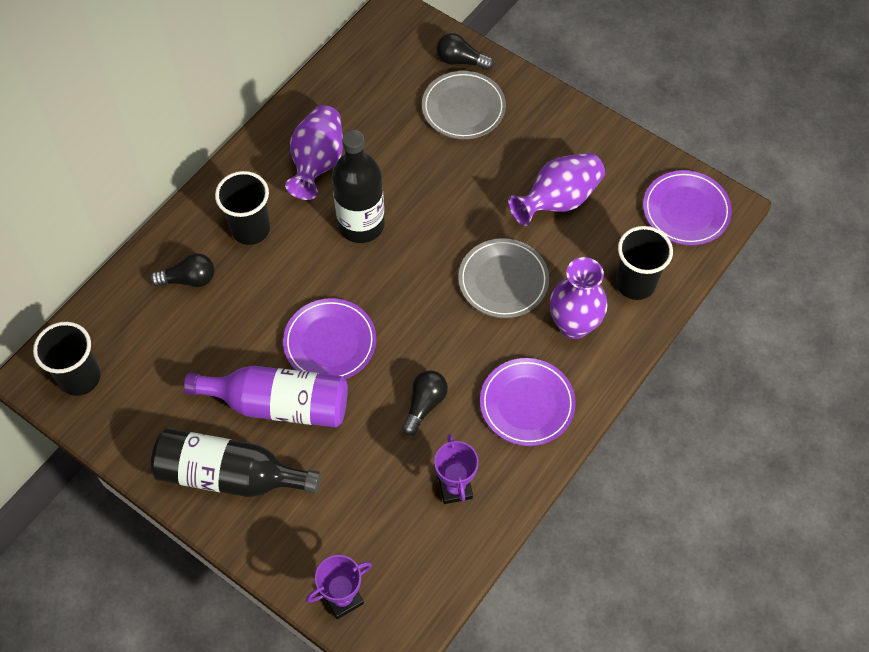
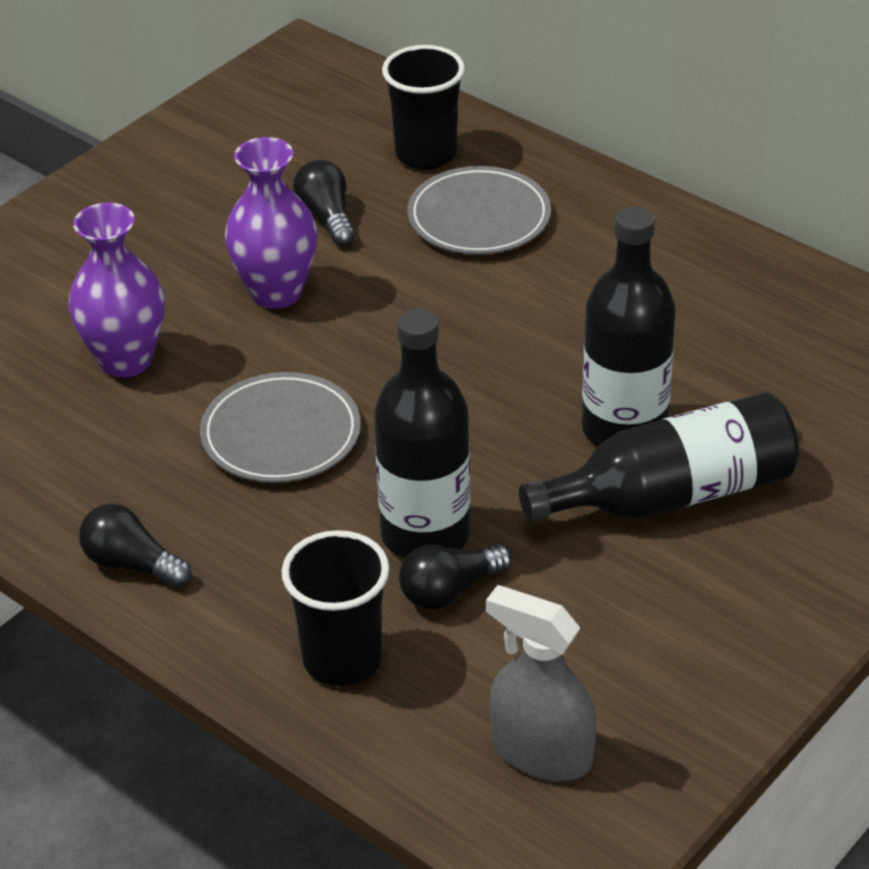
black bottle: 2 -> 3
black cup: 3 -> 2
grey spray bottle: 0 -> 1
purple bottle: 1 -> 0
purple plate: 3 -> 0
purple trophy: 2 -> 0
purple vase: 3 -> 2

